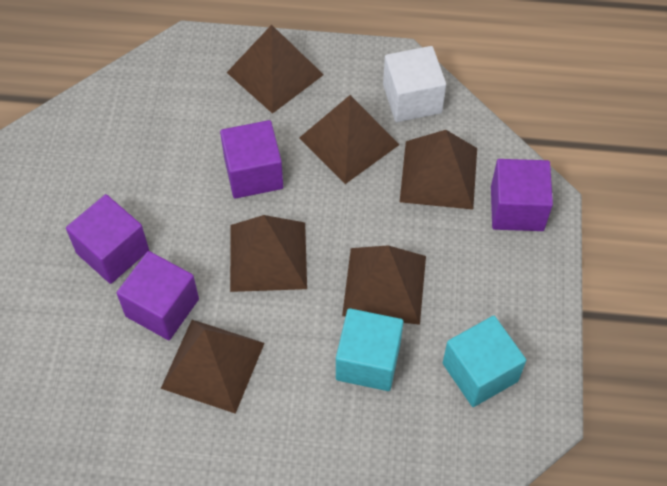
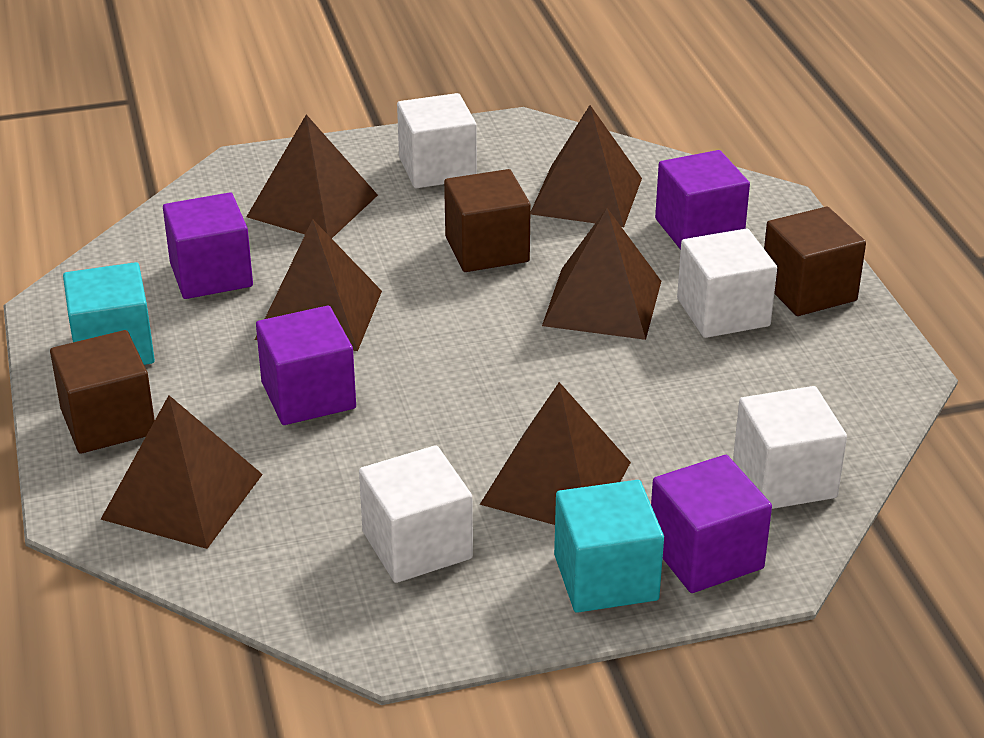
brown cube: 0 -> 3
white cube: 1 -> 4

